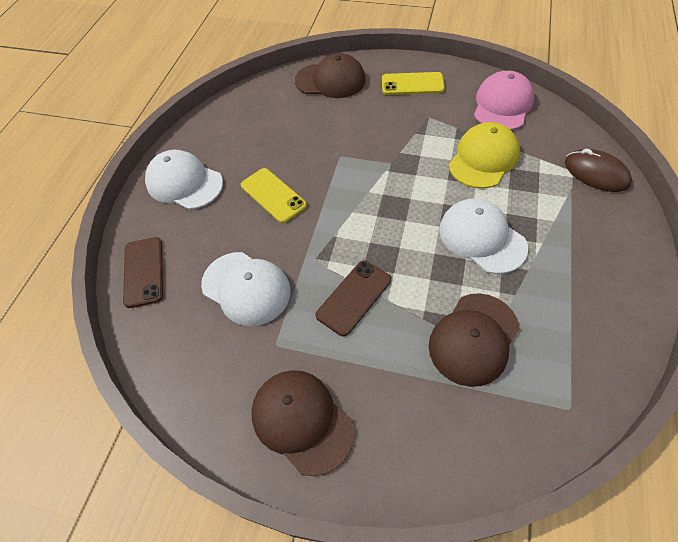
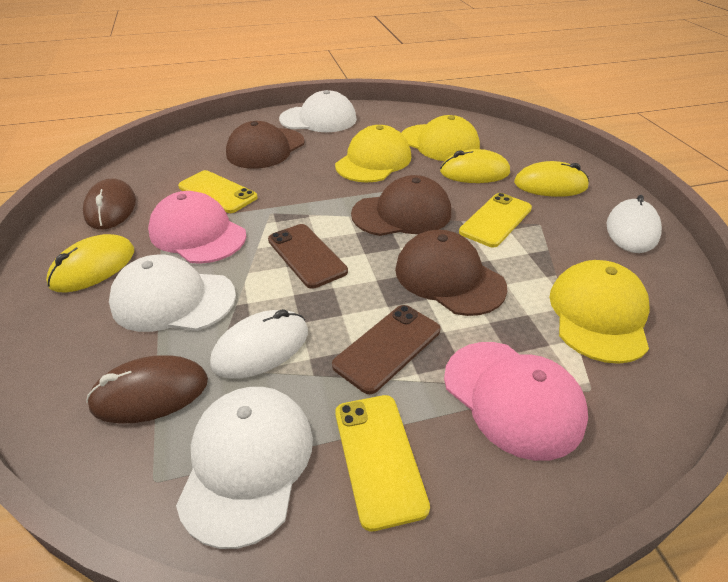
brown mouse: 1 -> 2
pink cap: 1 -> 2
white mouse: 0 -> 2
yellow cap: 1 -> 3
yellow mouse: 0 -> 3
yellow phone: 2 -> 3

